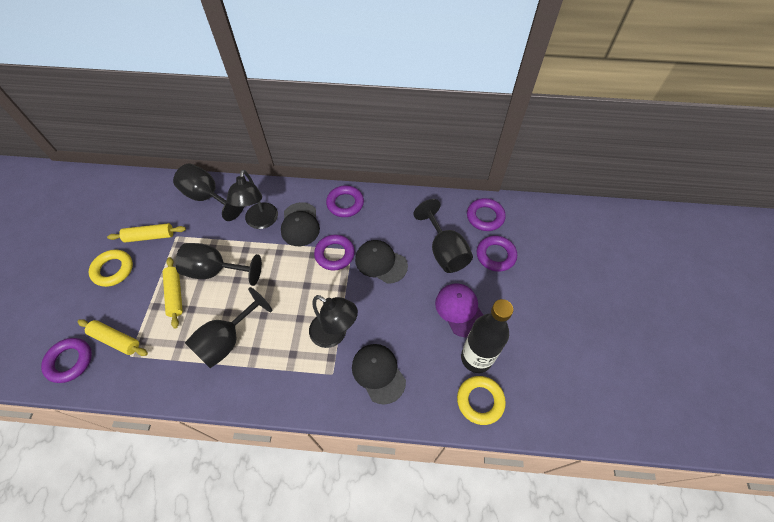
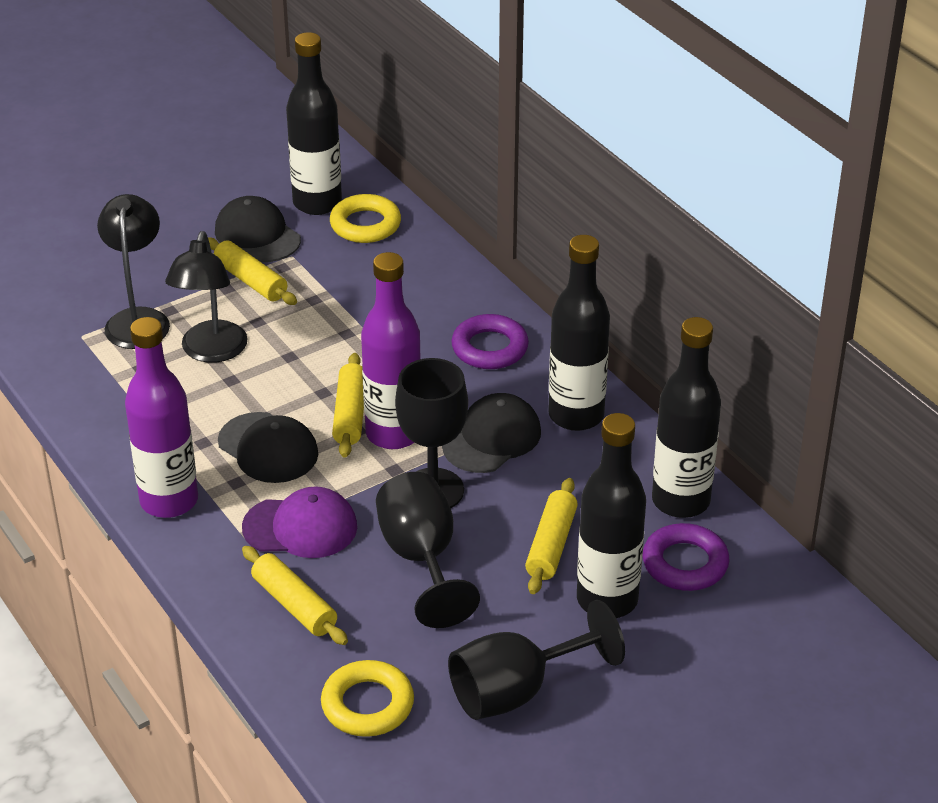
black bottle: 1 -> 4
black goblet: 4 -> 3
purple bottle: 0 -> 2
purple ring: 5 -> 2
yellow rolling pin: 3 -> 4

